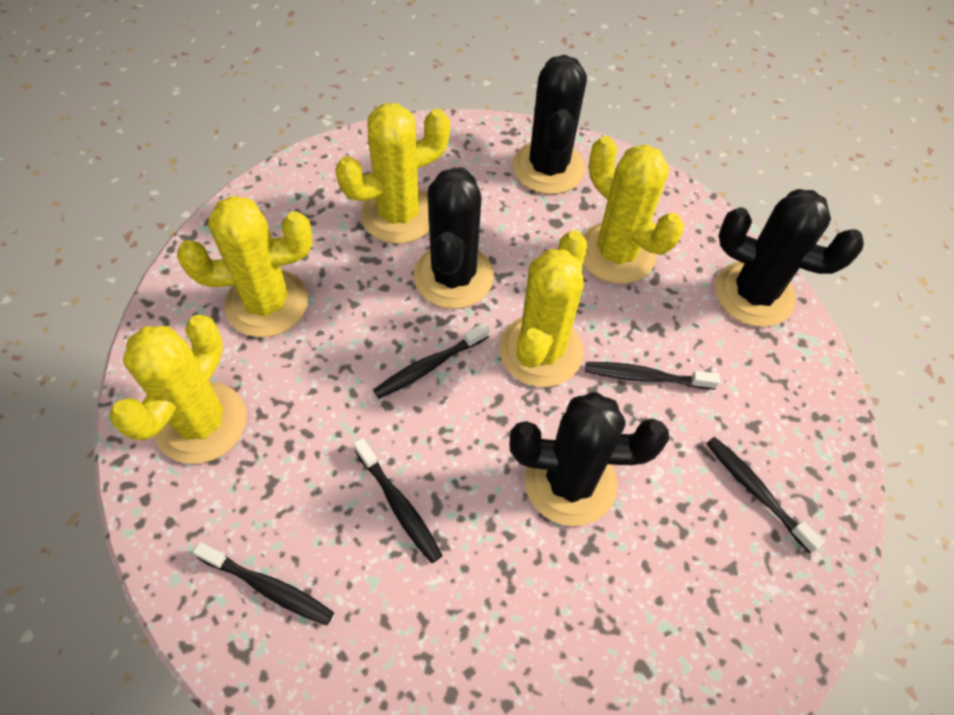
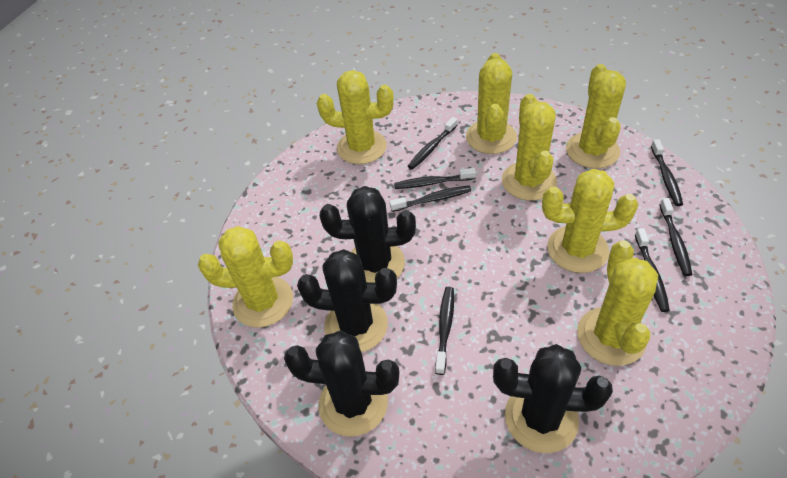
black toothbrush: 5 -> 7
yellow cactus: 5 -> 7

